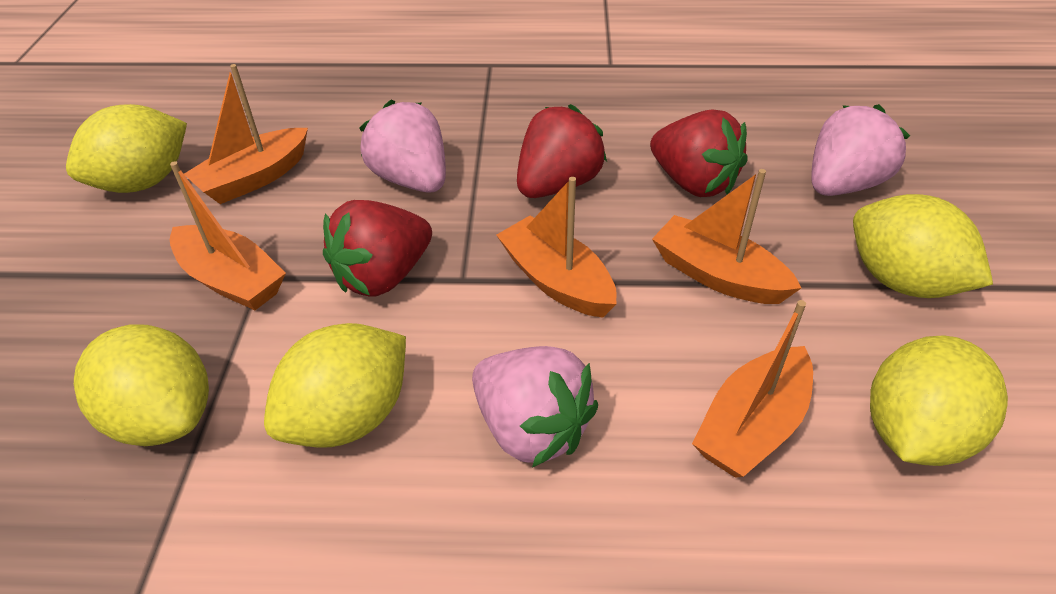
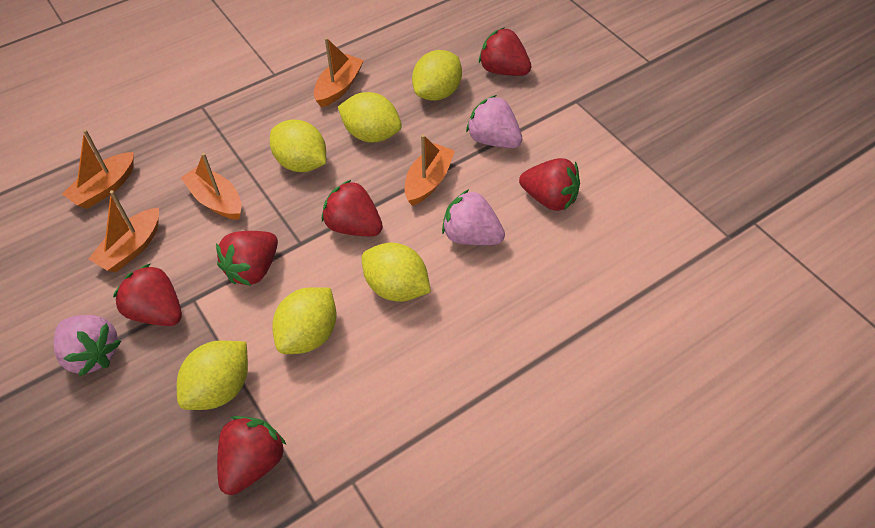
red strawberry: 3 -> 6
yellow lemon: 5 -> 6

